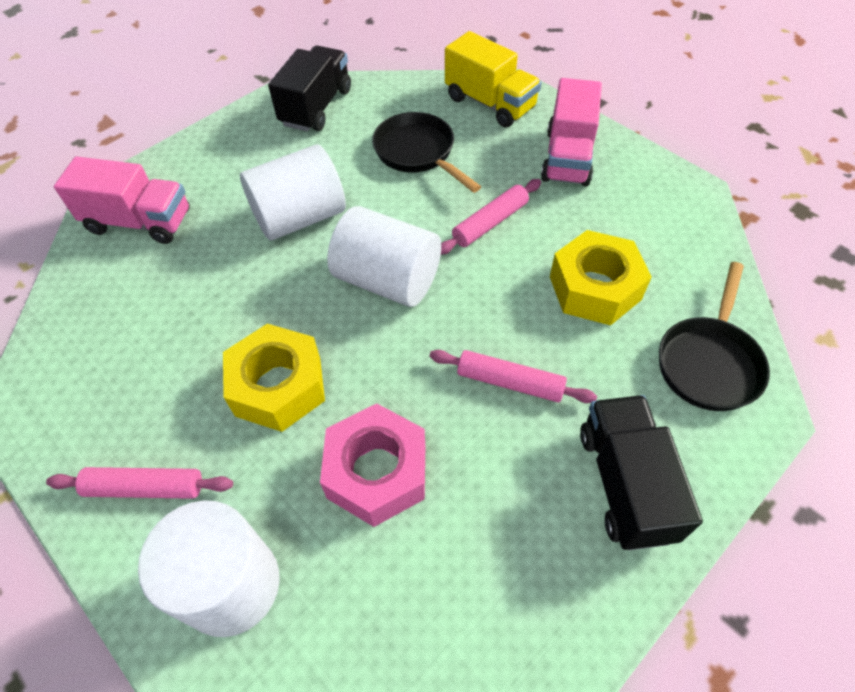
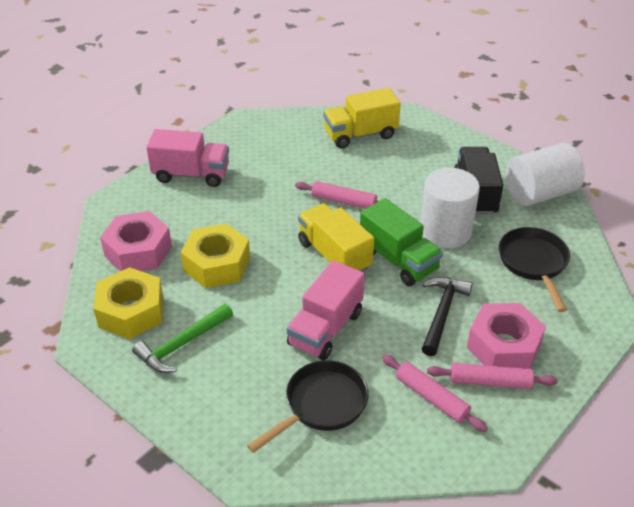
black hammer: 0 -> 1
black truck: 2 -> 1
green hammer: 0 -> 1
green truck: 0 -> 1
pink nut: 1 -> 2
white cylinder: 3 -> 2
yellow truck: 1 -> 2

